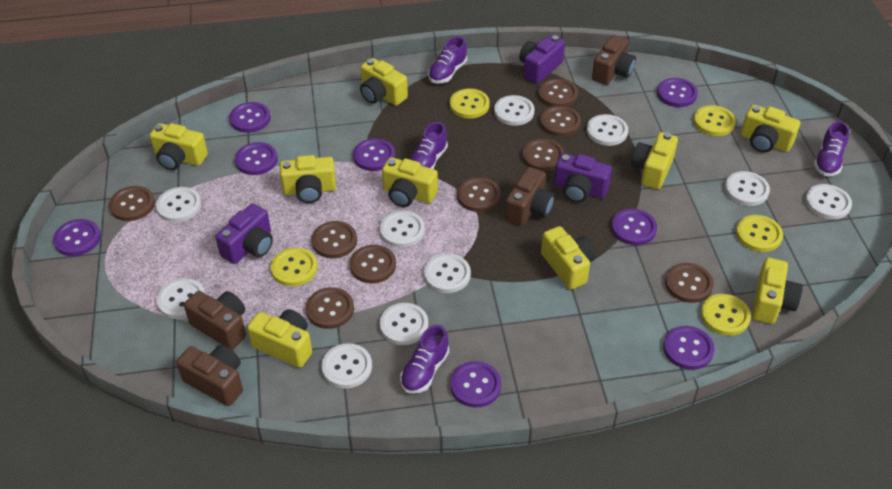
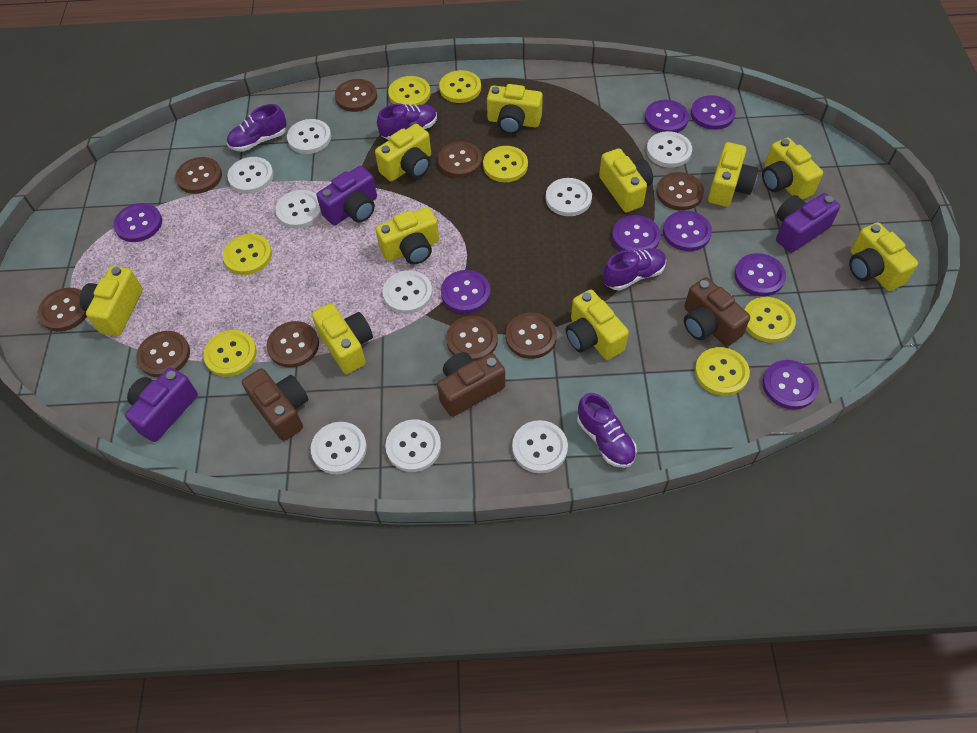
brown camera: 4 -> 3
white button: 10 -> 9
yellow button: 5 -> 7
yellow camera: 9 -> 10

